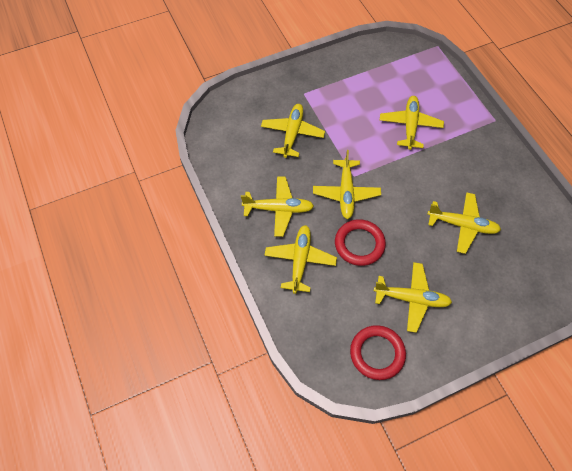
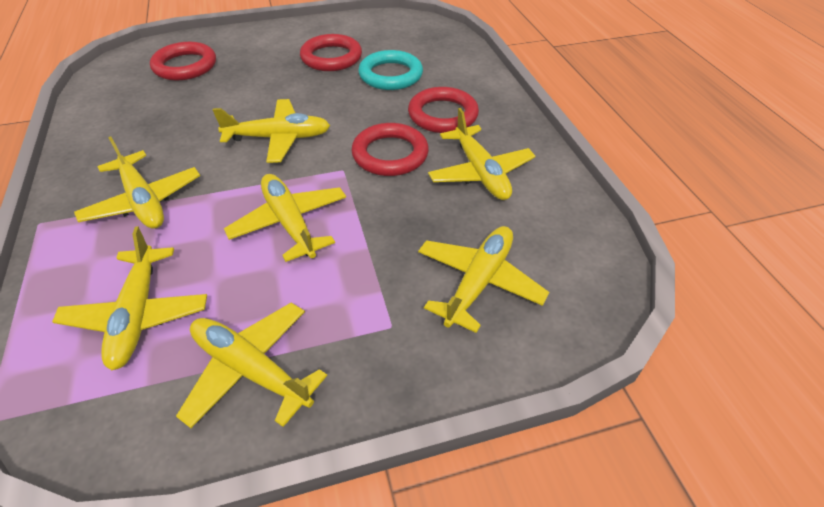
red ring: 2 -> 4
turquoise ring: 0 -> 1

